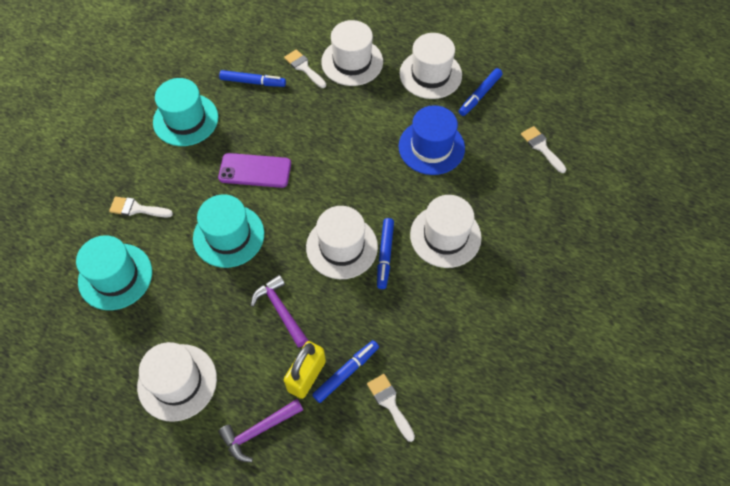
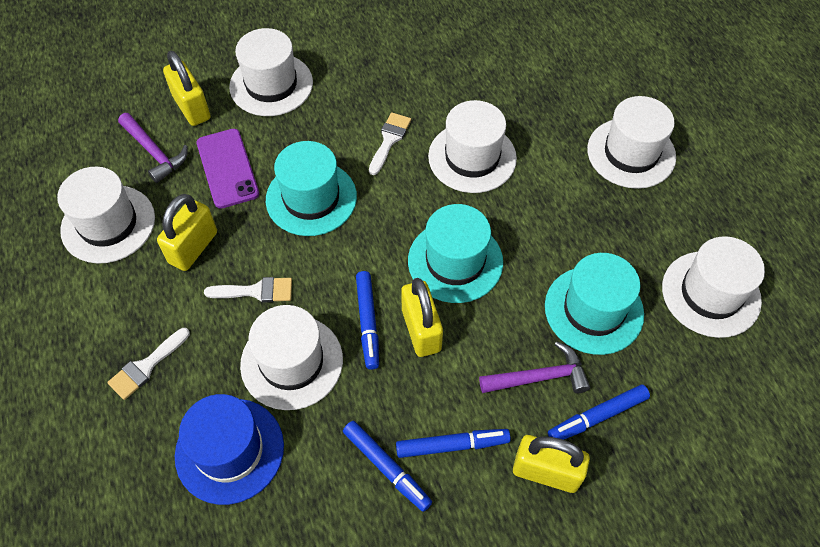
white brush: 4 -> 3
white hat: 5 -> 6
yellow padlock: 1 -> 4

